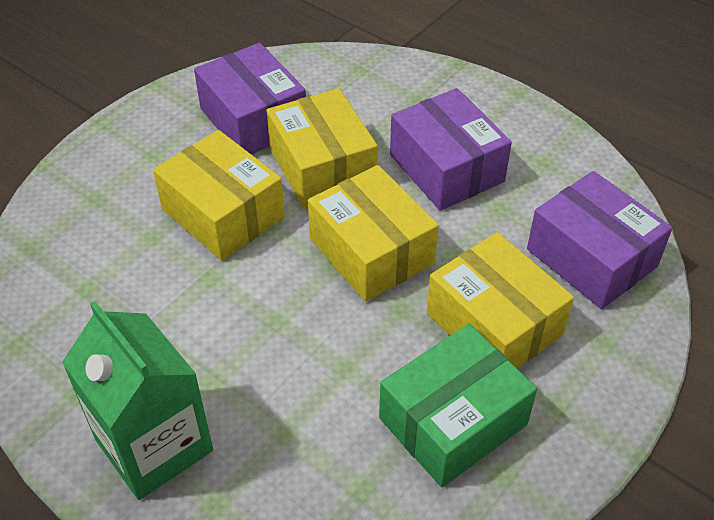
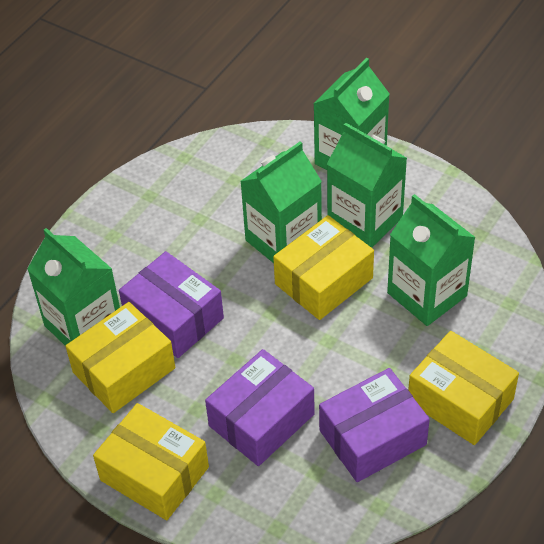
green box: 1 -> 0
green carton: 1 -> 5

